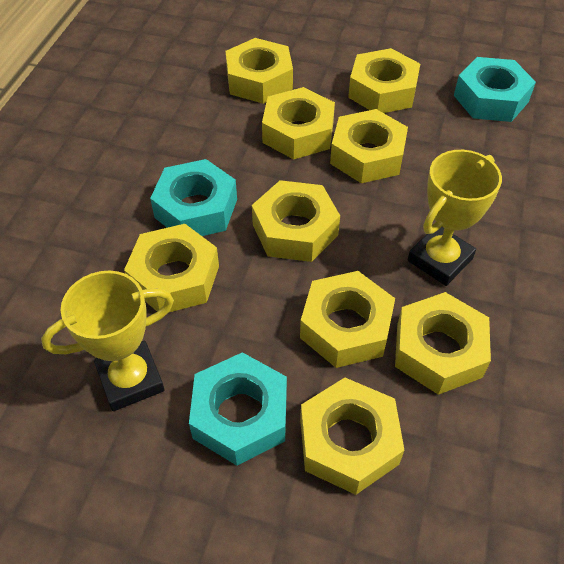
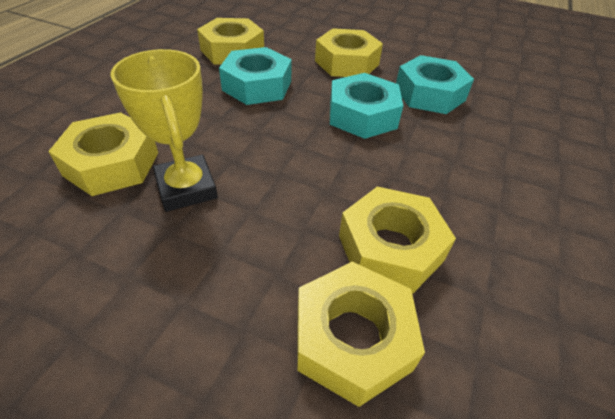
yellow nut: 9 -> 5
yellow trophy: 2 -> 1

